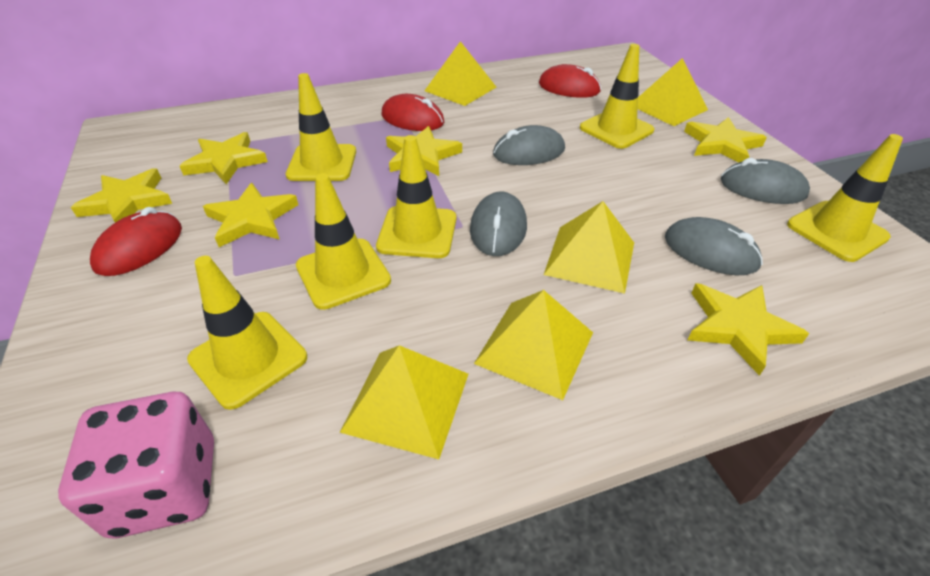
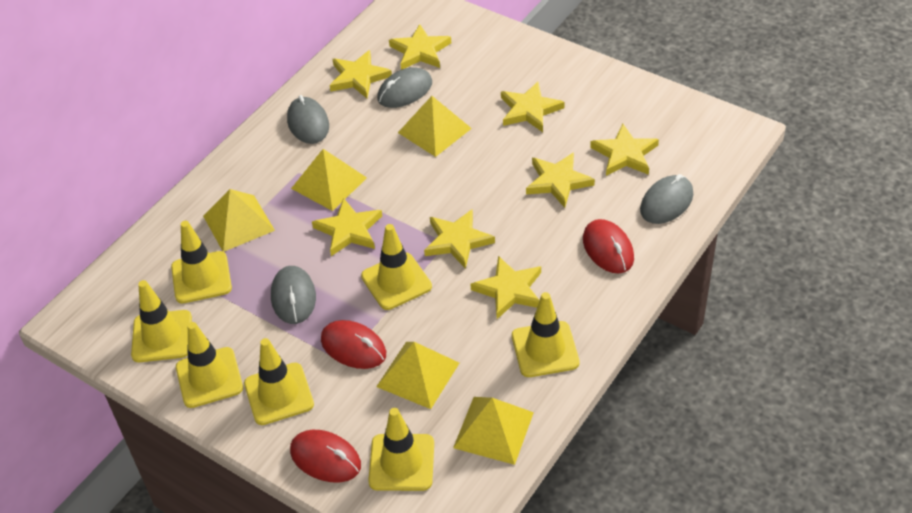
pink dice: 1 -> 0
yellow star: 6 -> 8
yellow traffic cone: 6 -> 7

